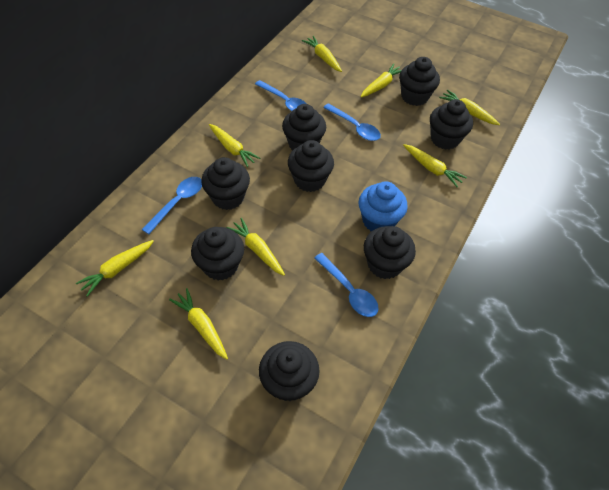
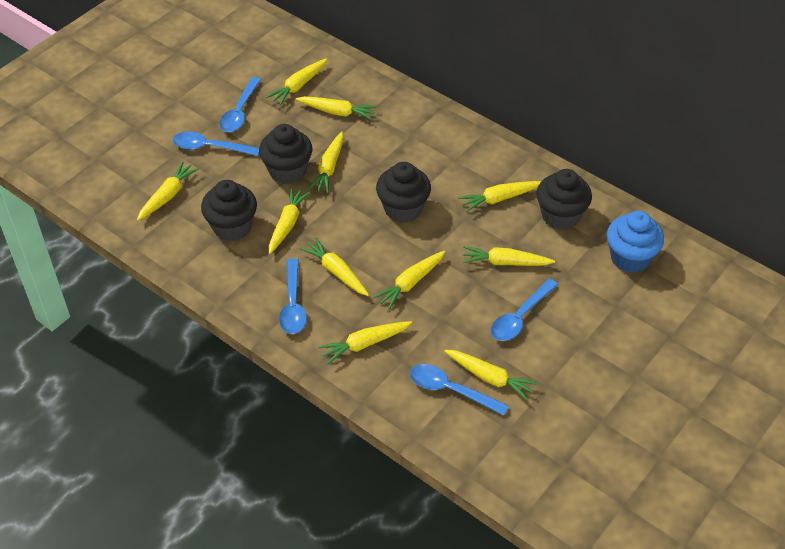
black cupcake: 8 -> 4
blue spoon: 4 -> 5
yellow carrot: 8 -> 11

